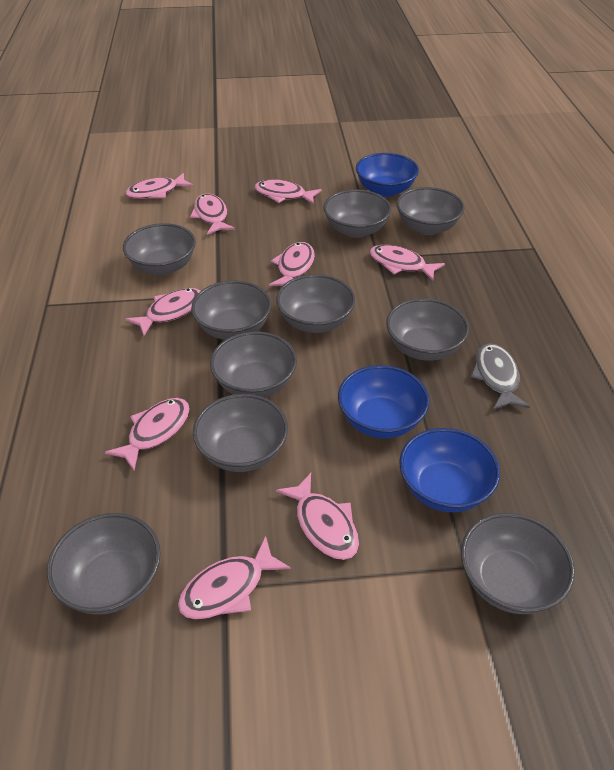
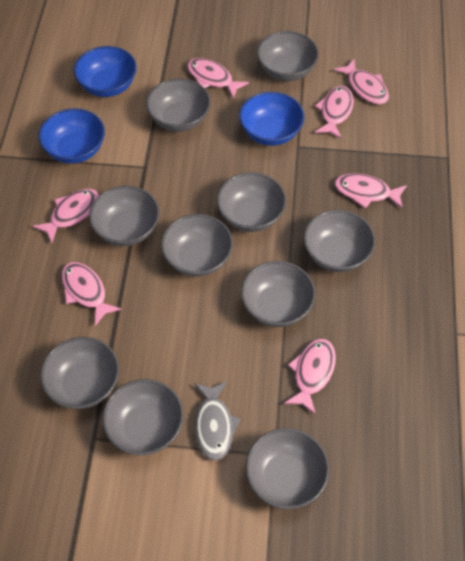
pink fish: 9 -> 7

